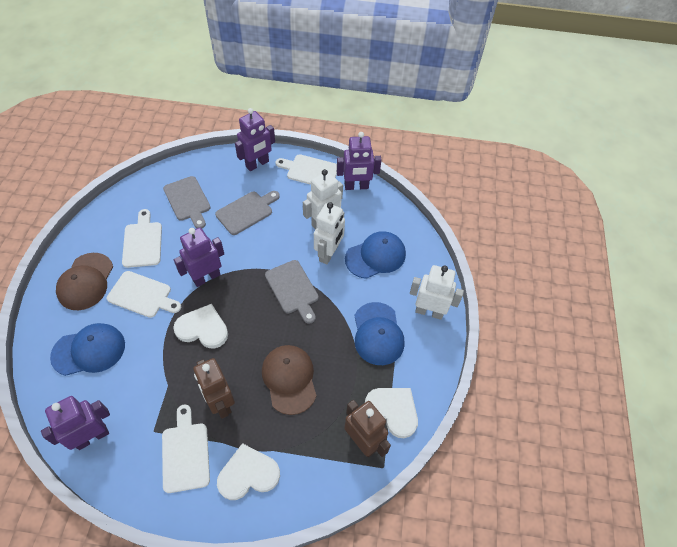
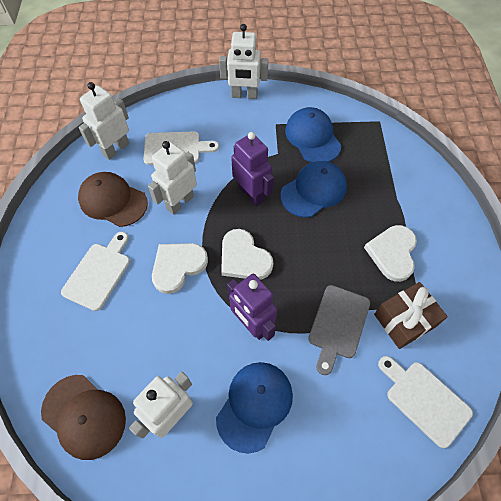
brown gift: 0 -> 1
brown robot: 2 -> 0
grey cutting board: 3 -> 1
purple robot: 4 -> 2
white cutting board: 4 -> 3
white robot: 3 -> 4

